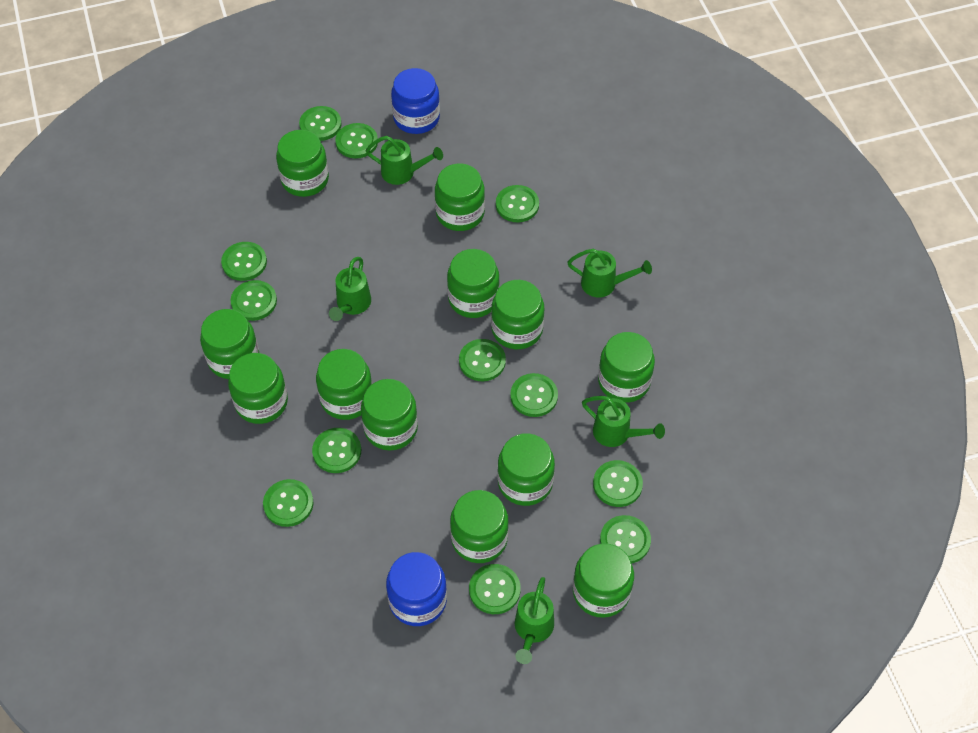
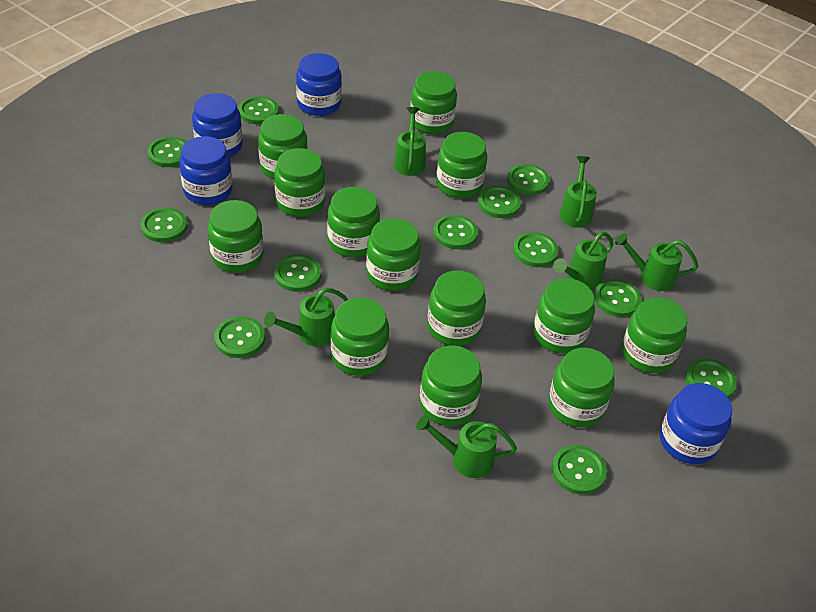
blue jar: 2 -> 4
green jar: 12 -> 13
green watering can: 5 -> 6

